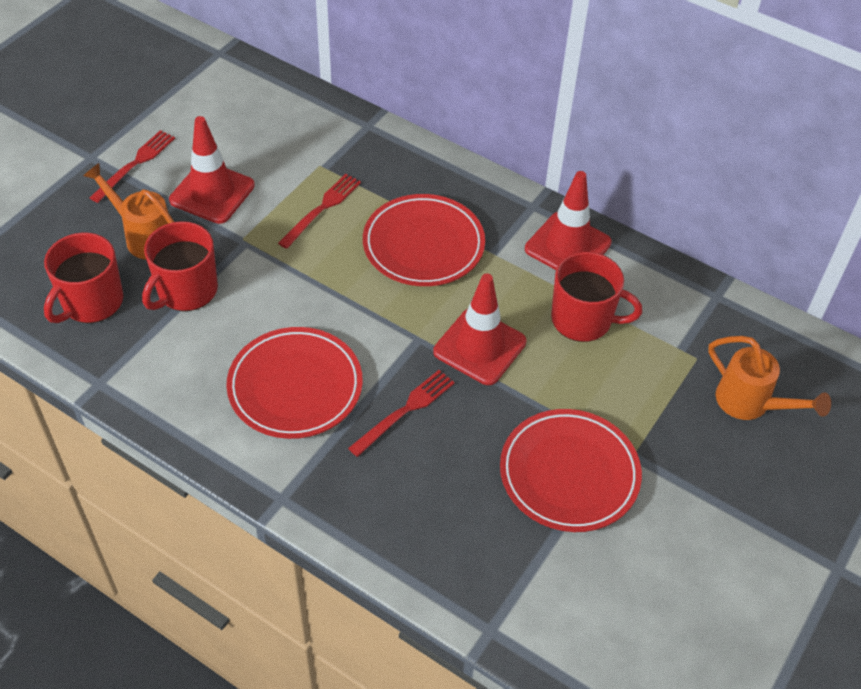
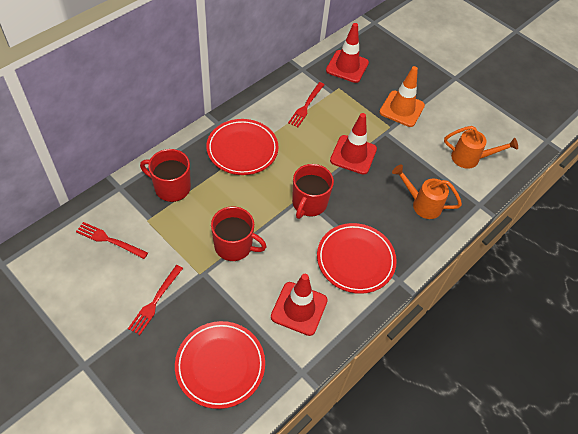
orange traffic cone: 0 -> 1

